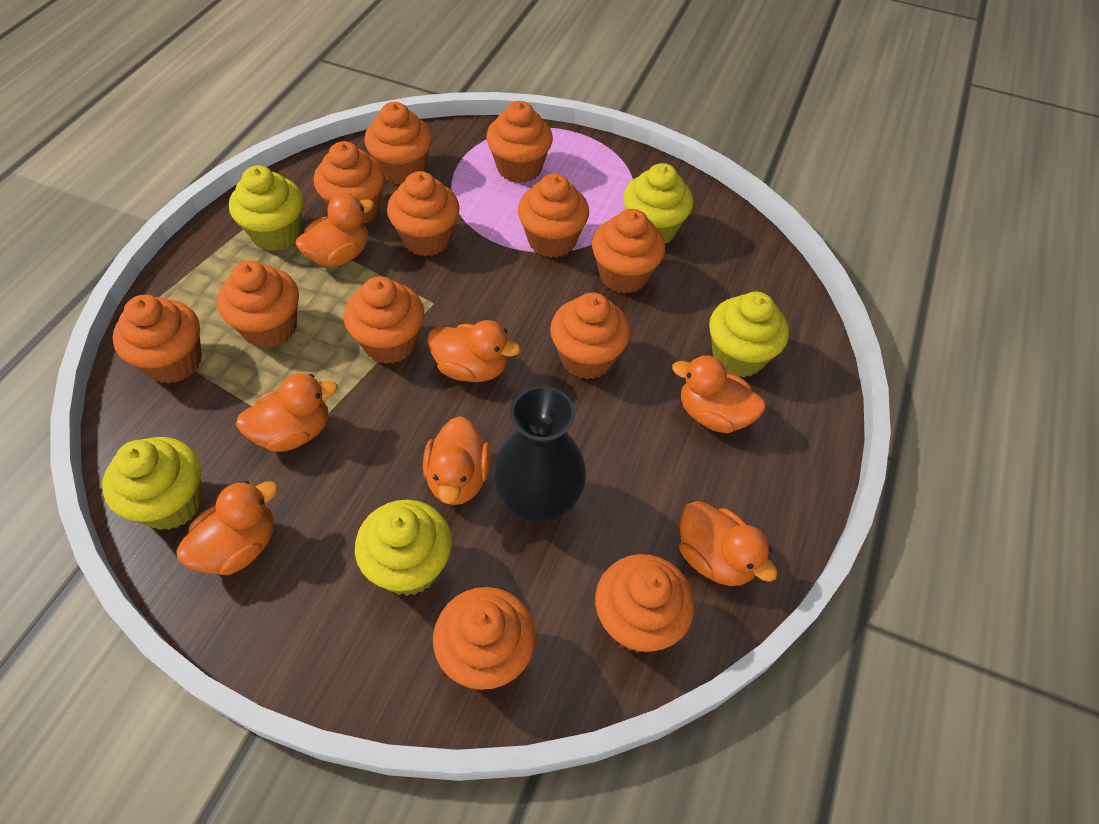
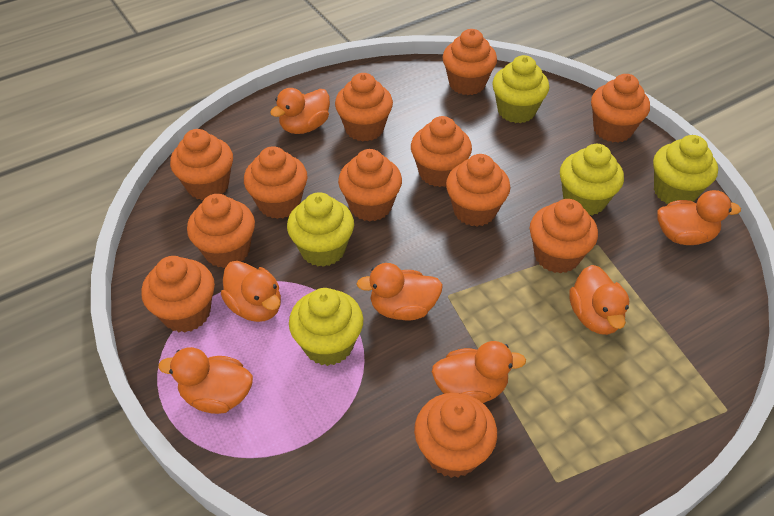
black vase: 1 -> 0

